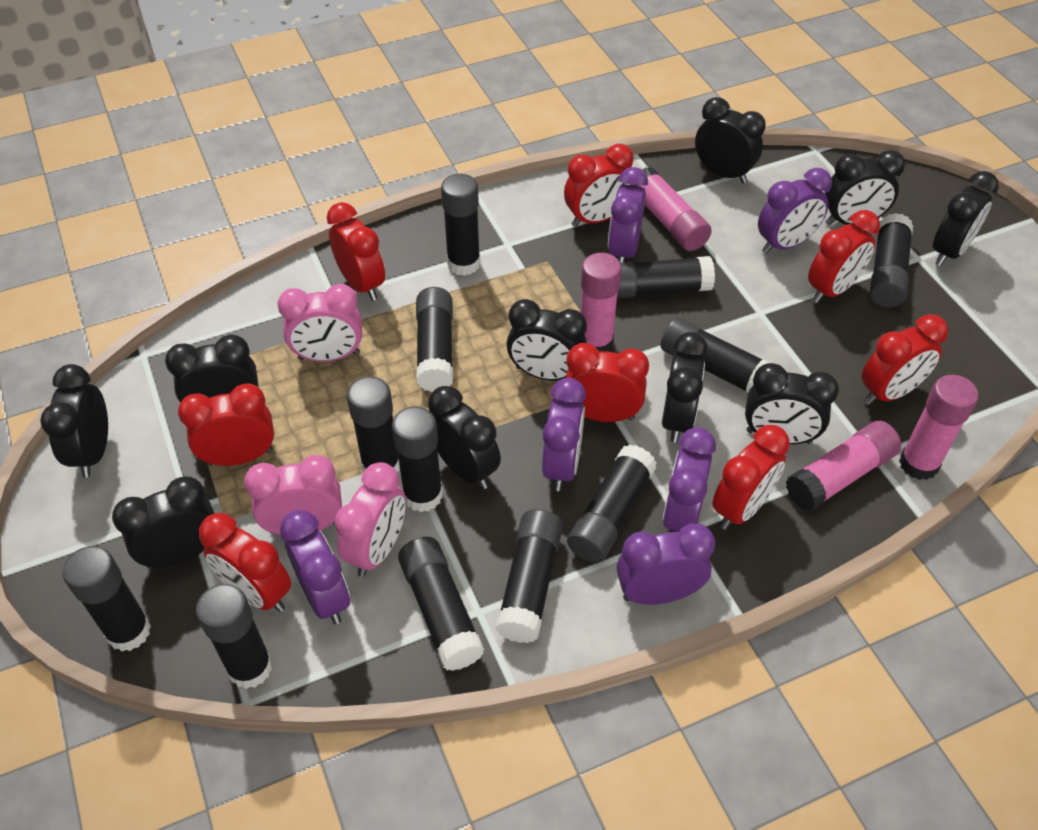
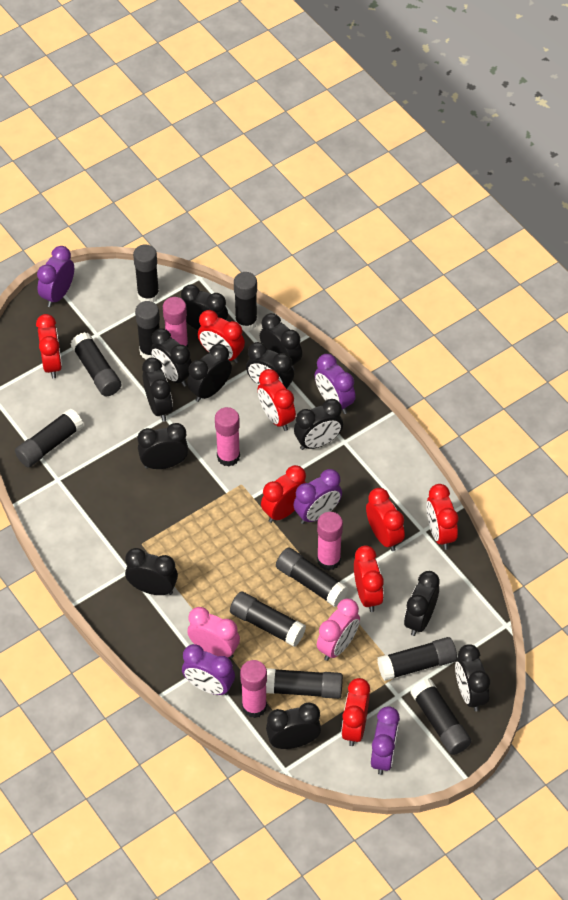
black clock: 10 -> 12
black glue stick: 12 -> 10
pink clock: 3 -> 2
purple clock: 6 -> 5

